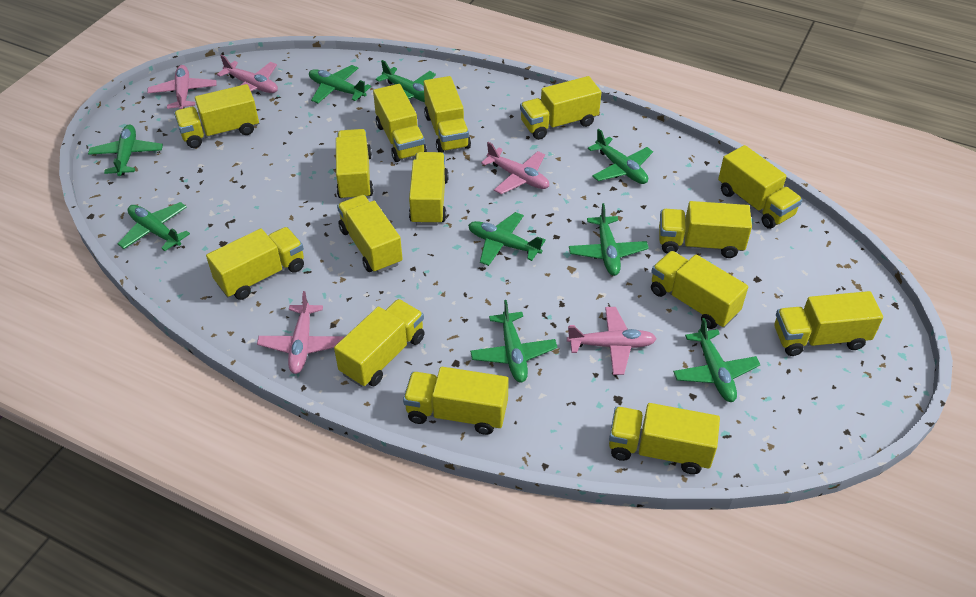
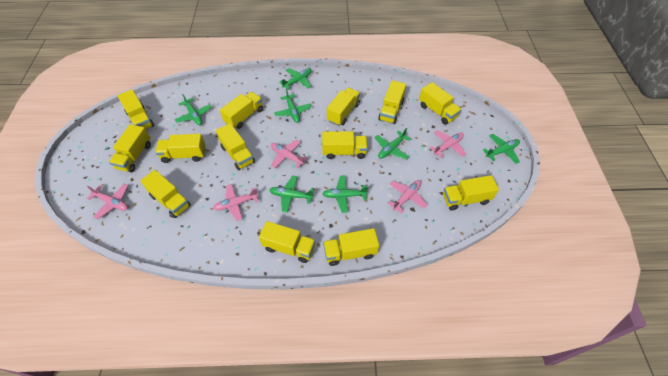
green plane: 9 -> 7
yellow truck: 15 -> 13

